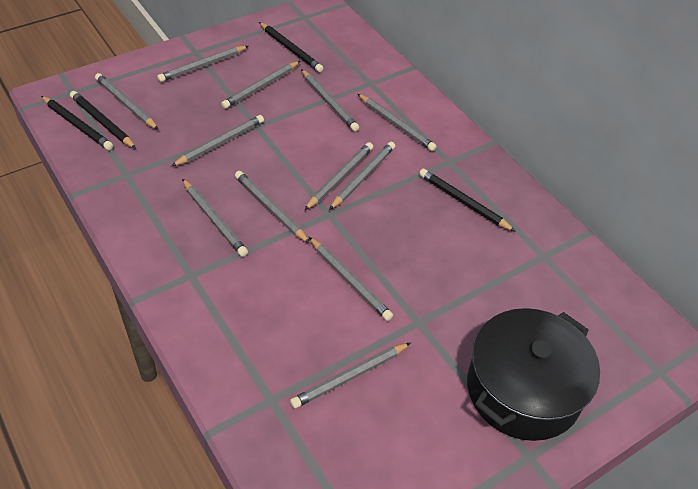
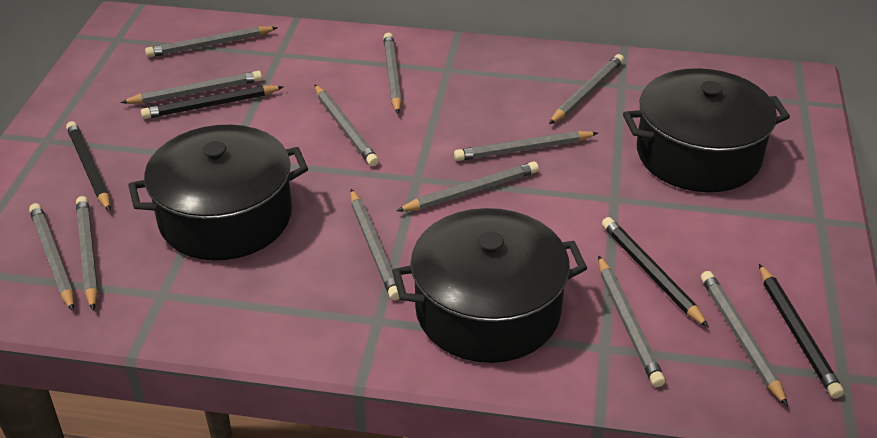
black pot: 1 -> 3

